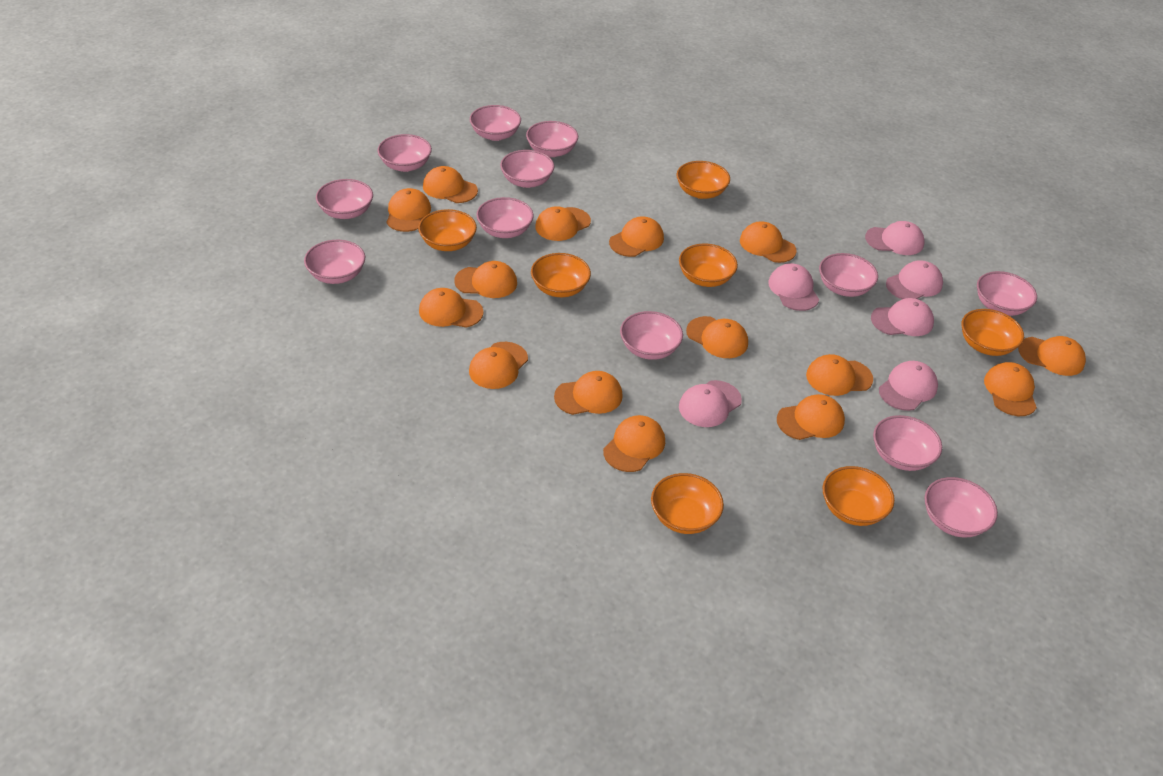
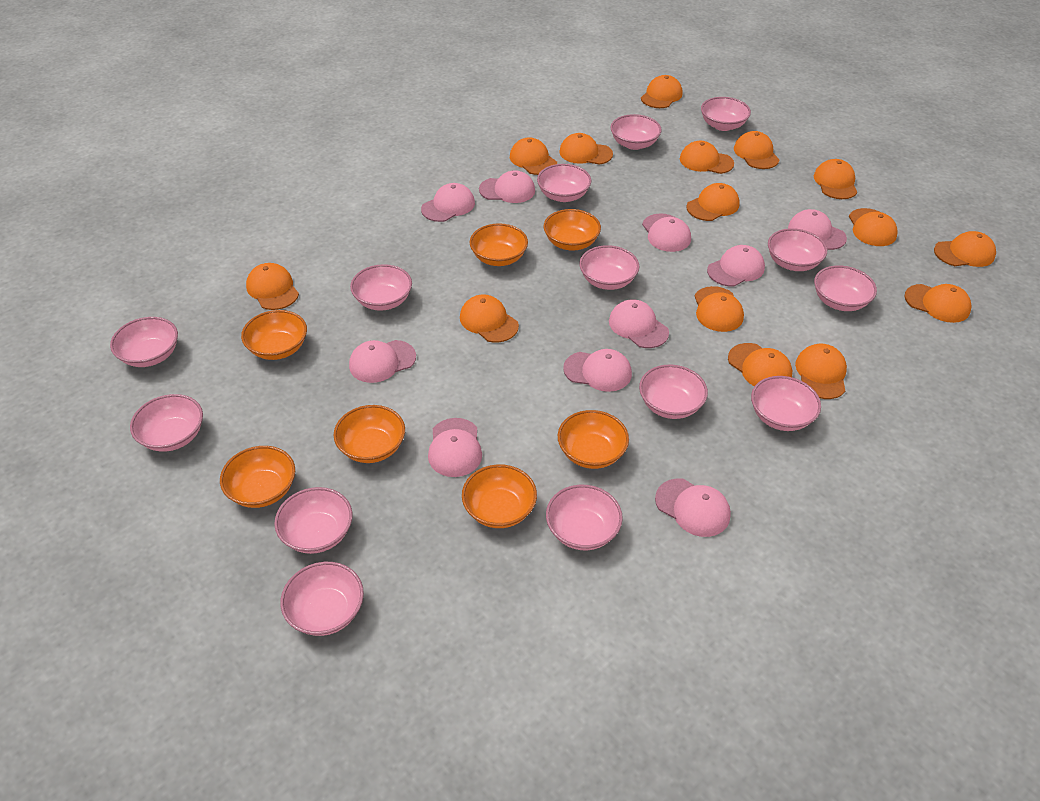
pink bowl: 12 -> 14
pink cap: 6 -> 10

